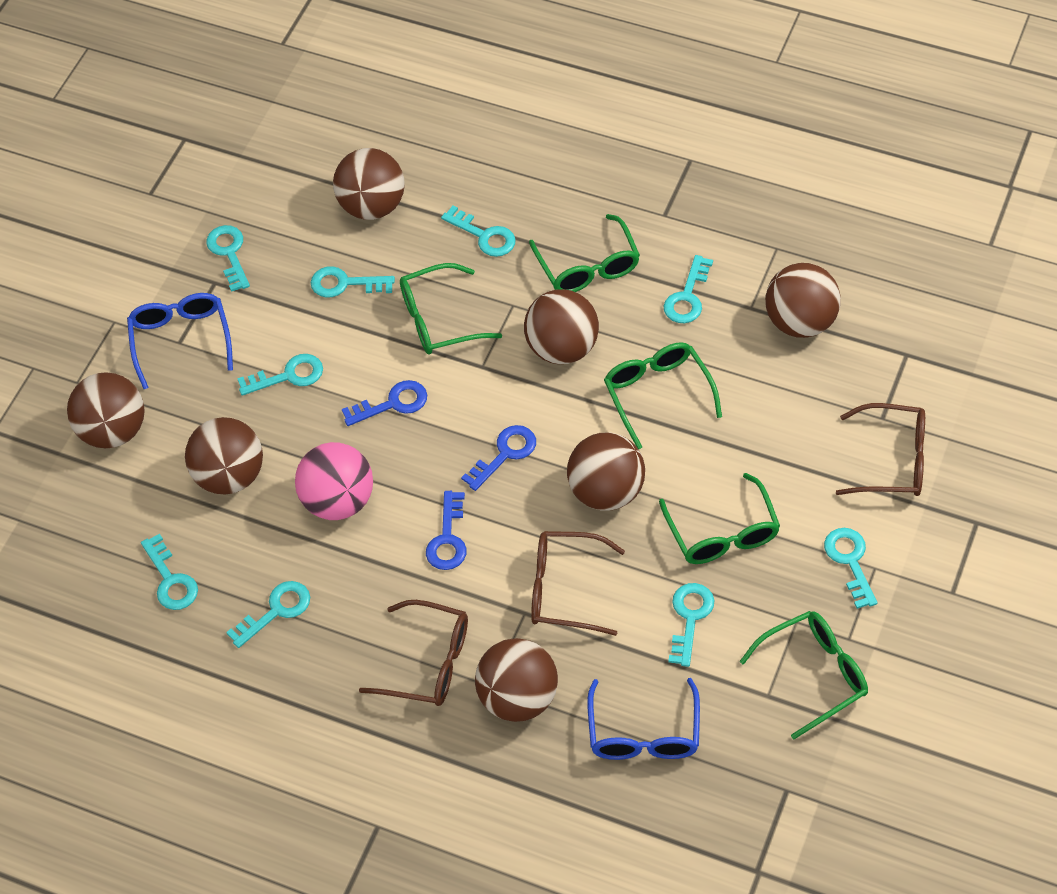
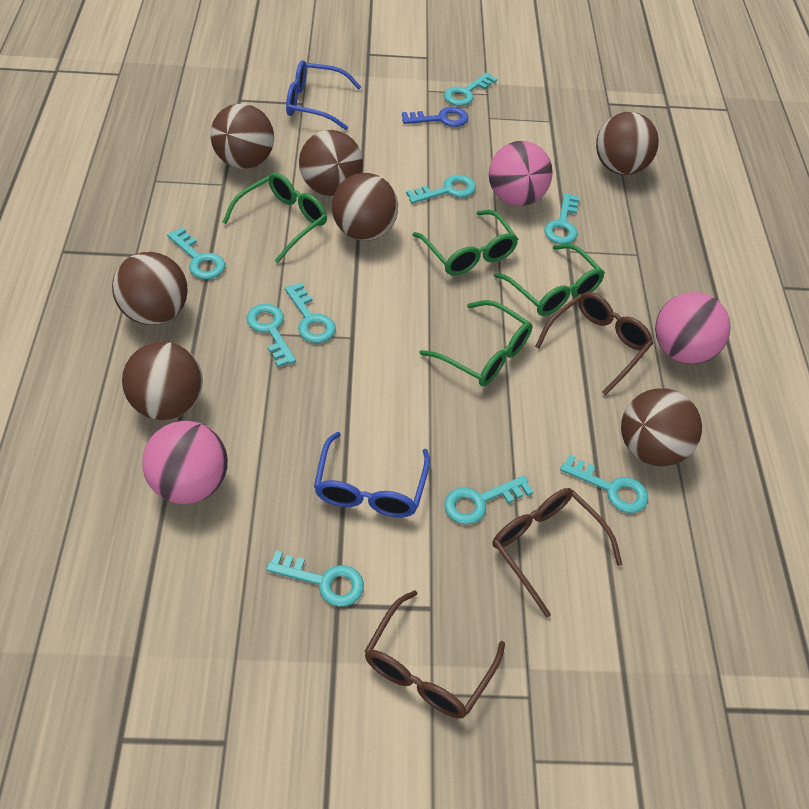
blue key: 3 -> 1
green glasses: 5 -> 4
pink ball: 1 -> 3

